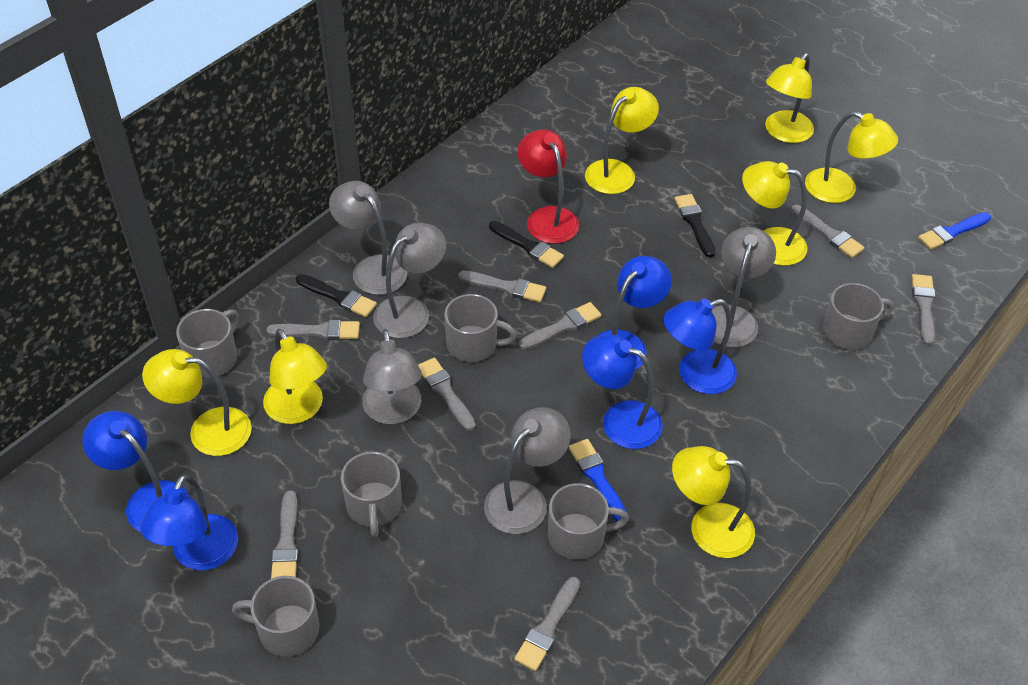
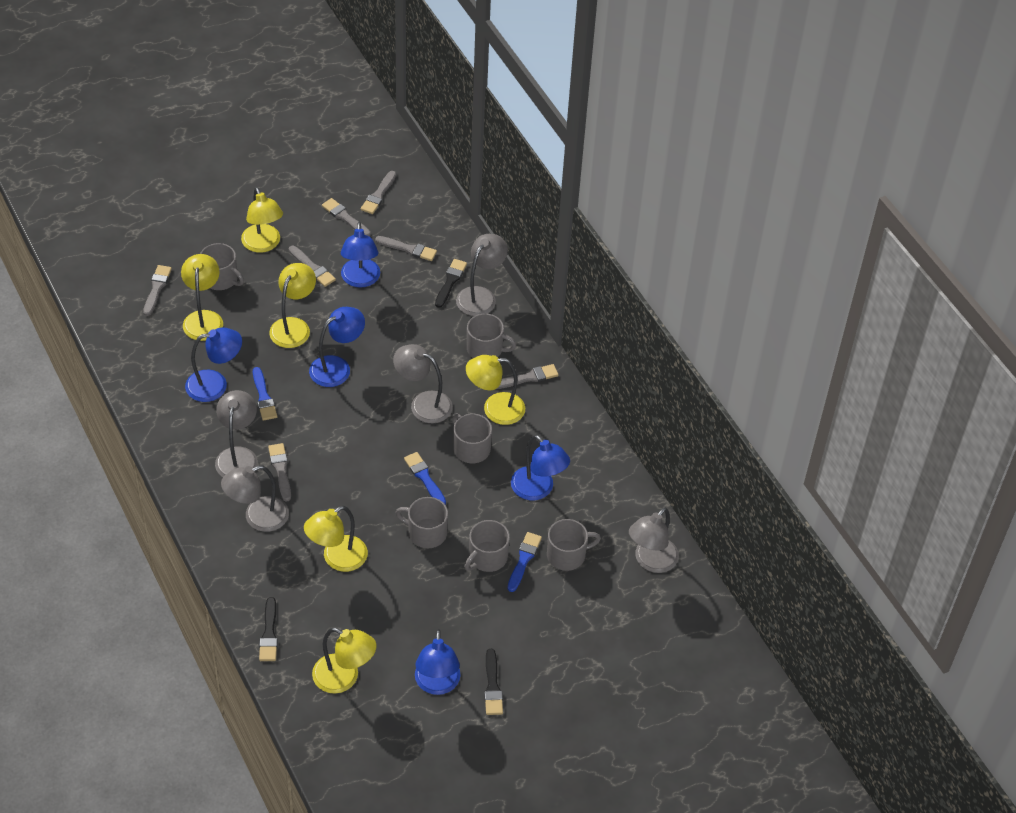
blue brush: 2 -> 3
grey brush: 8 -> 7
red lamp: 1 -> 0
yellow lamp: 7 -> 6

